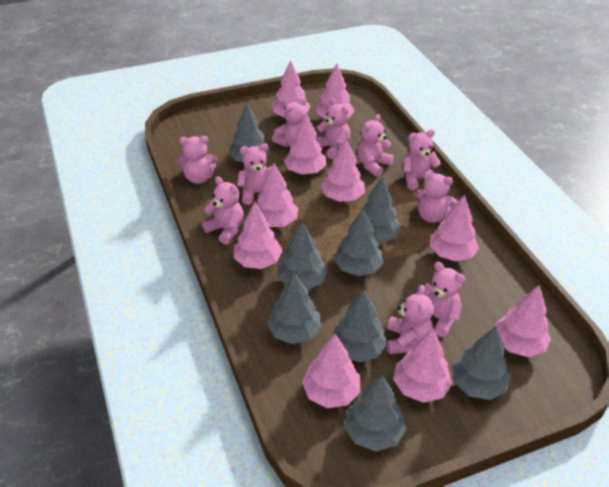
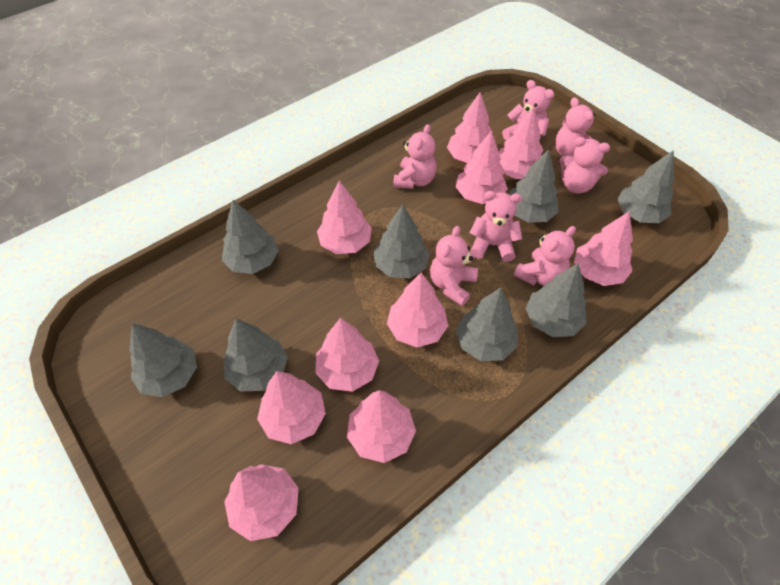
pink teddy bear: 10 -> 7

